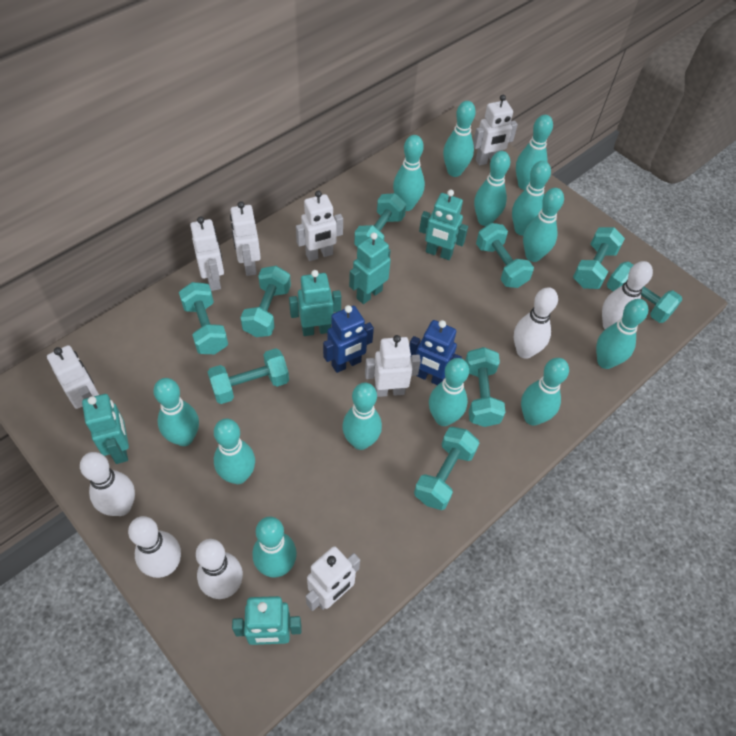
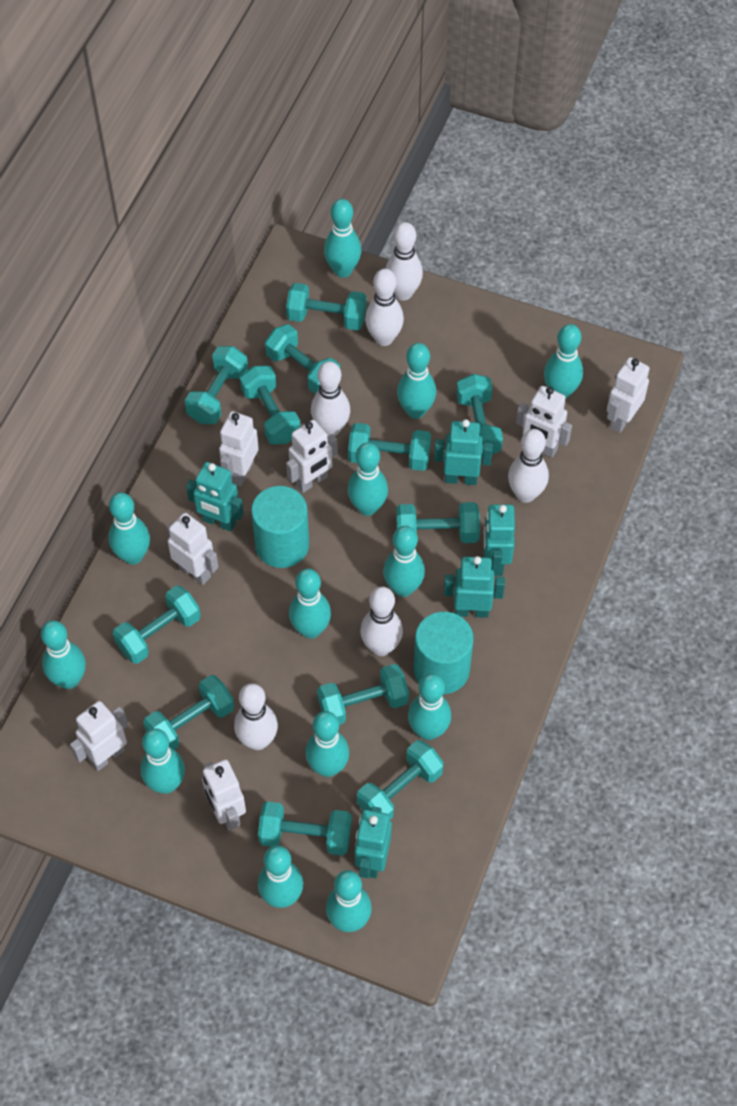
blue robot: 2 -> 0
turquoise cylinder: 0 -> 2
turquoise dumbbell: 9 -> 12
white bowling pin: 5 -> 6

